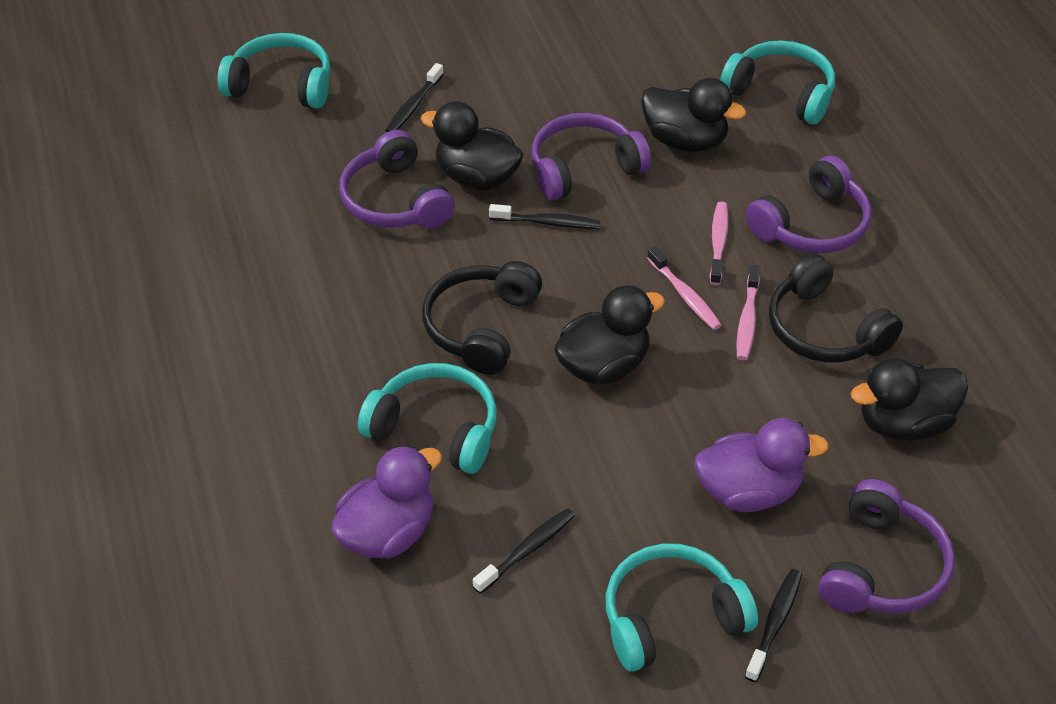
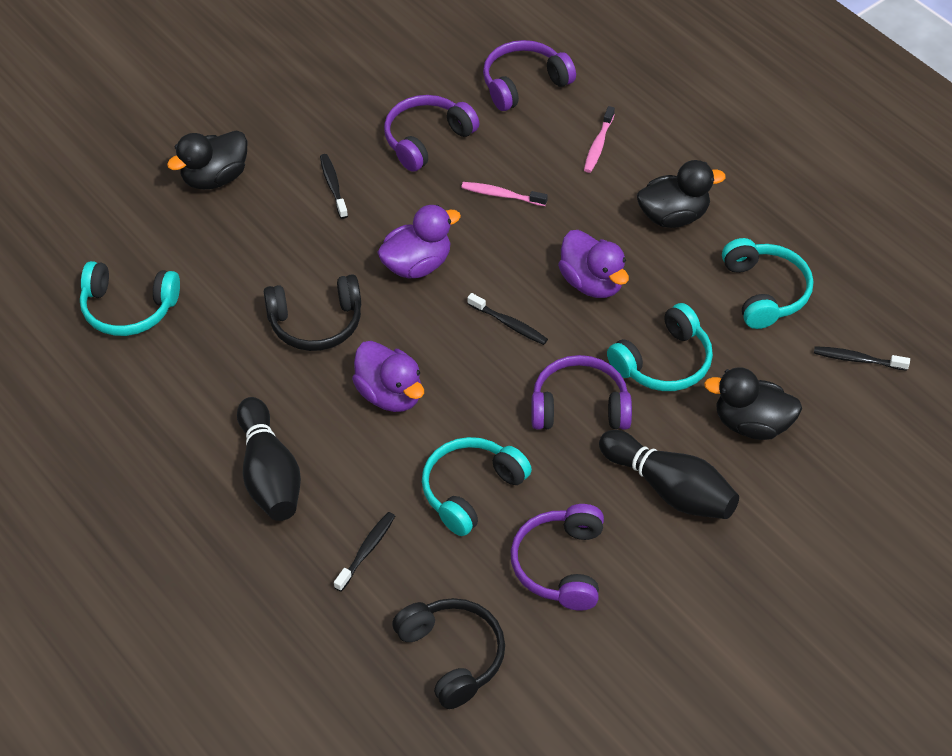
black bowling pin: 0 -> 2
black duck: 4 -> 3
pink toothbrush: 3 -> 2
purple duck: 2 -> 3

